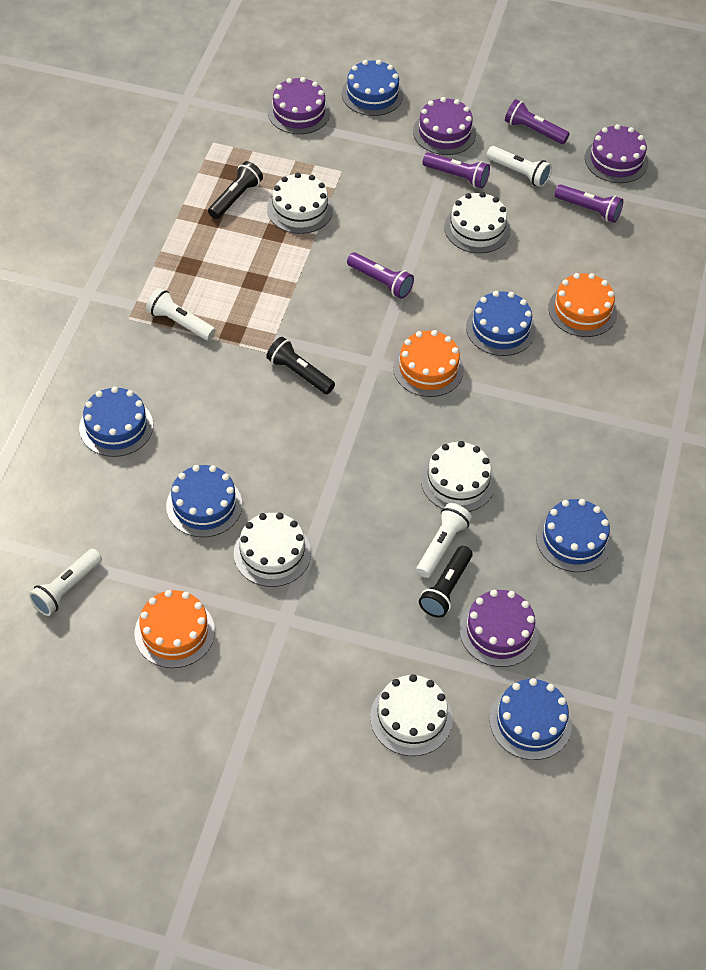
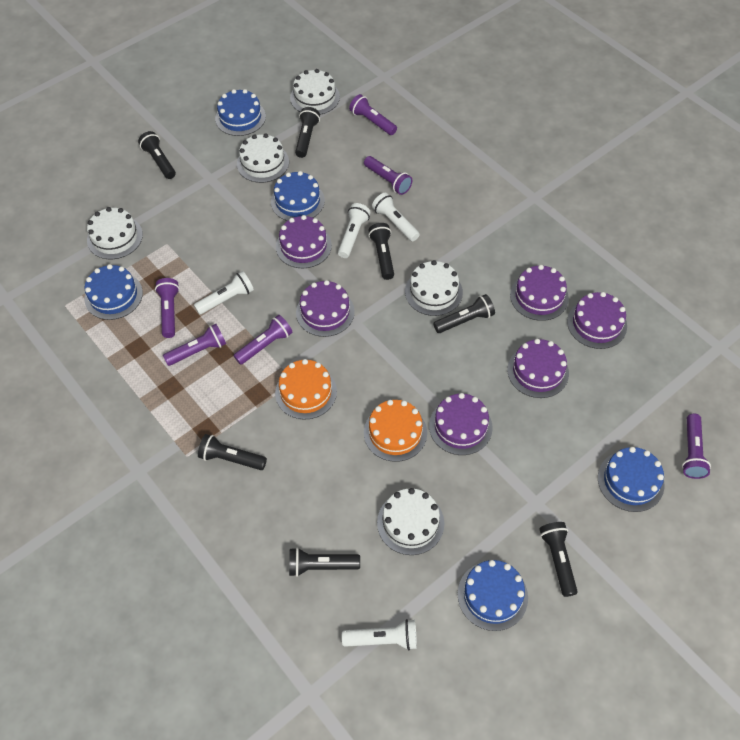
black flashlight: 3 -> 7
blue cake: 6 -> 5
orange cake: 3 -> 2
purple cake: 4 -> 6
purple flashlight: 4 -> 6

